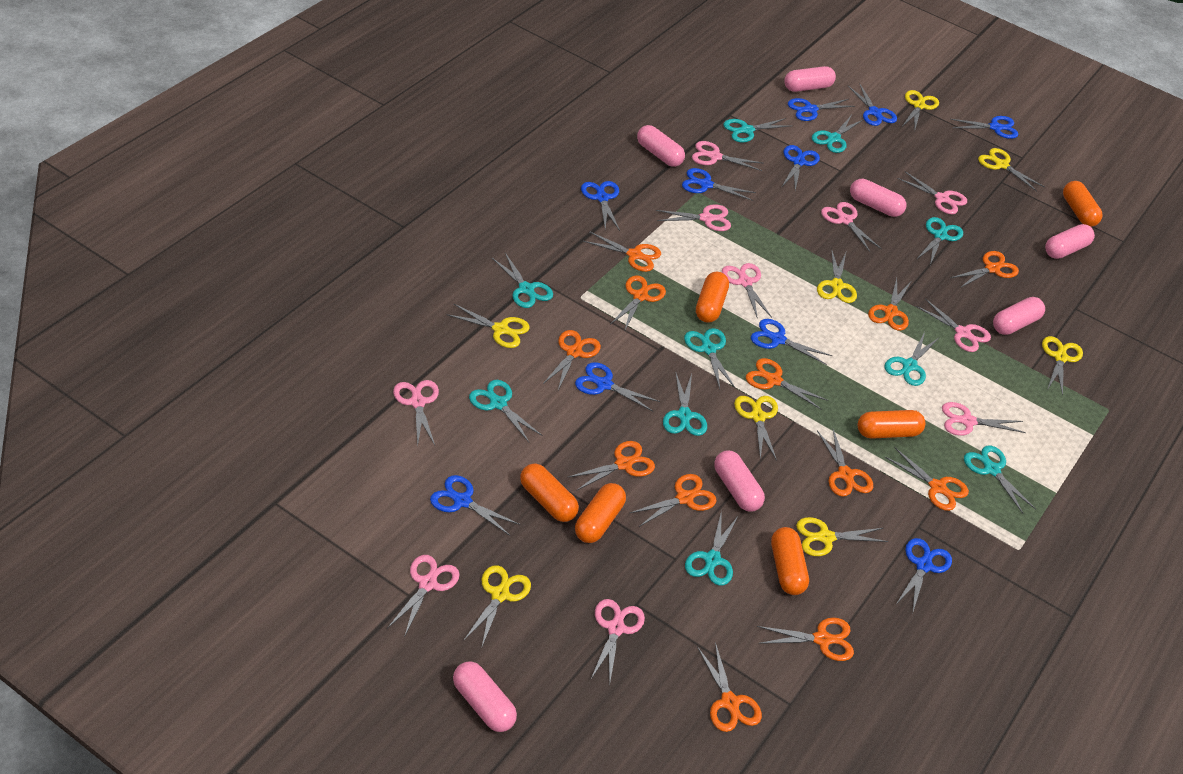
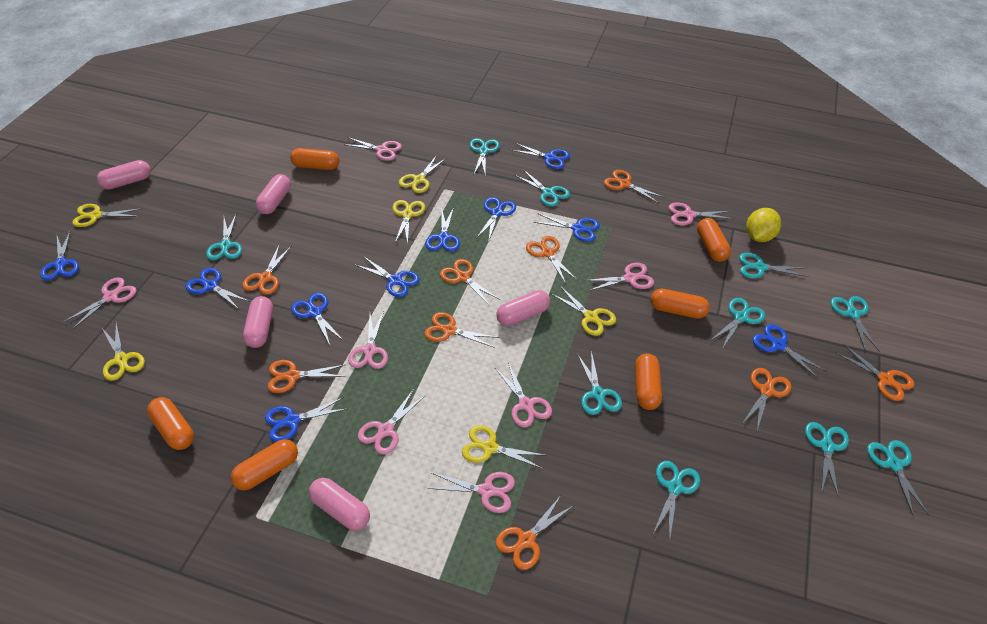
orange scissors: 12 -> 9
pink capsule: 7 -> 5
pink scissors: 10 -> 8
yellow lemon: 0 -> 1
yellow scissors: 8 -> 6

